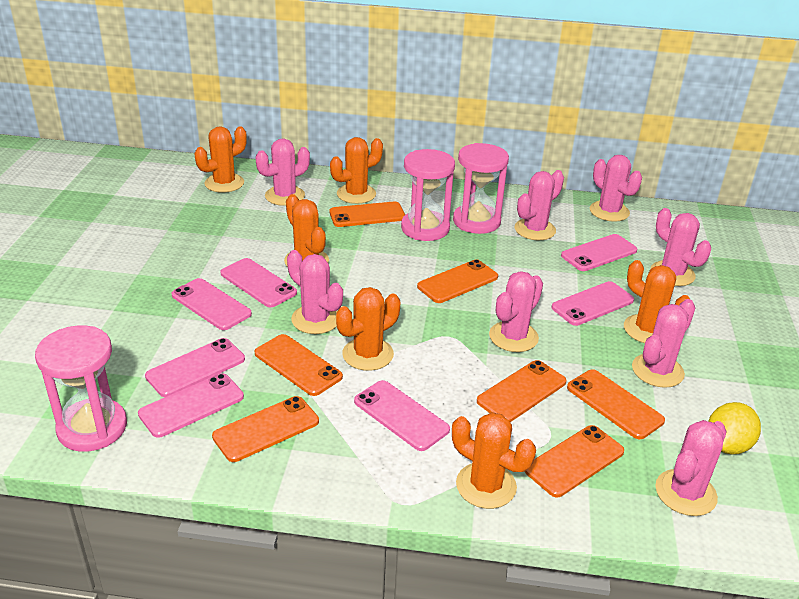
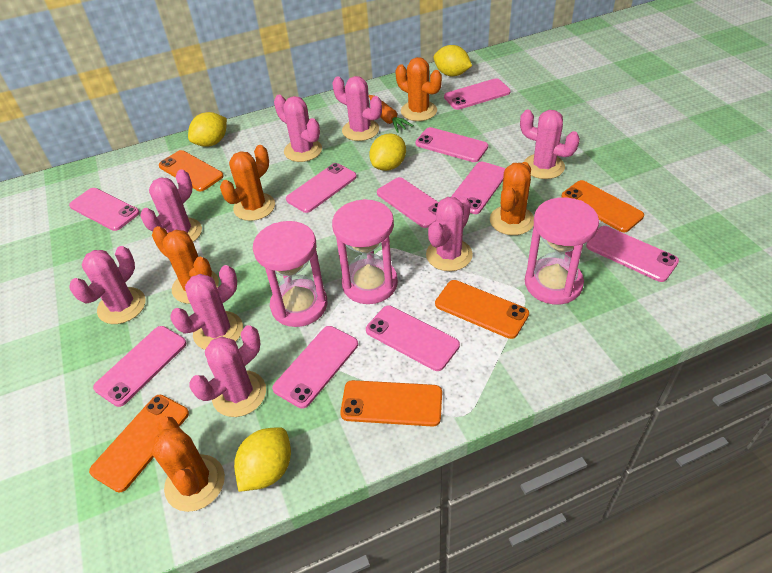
orange cactus: 6 -> 5
orange carrot: 0 -> 1
orange phone: 7 -> 5
pink phone: 7 -> 10
yellow lemon: 1 -> 4

